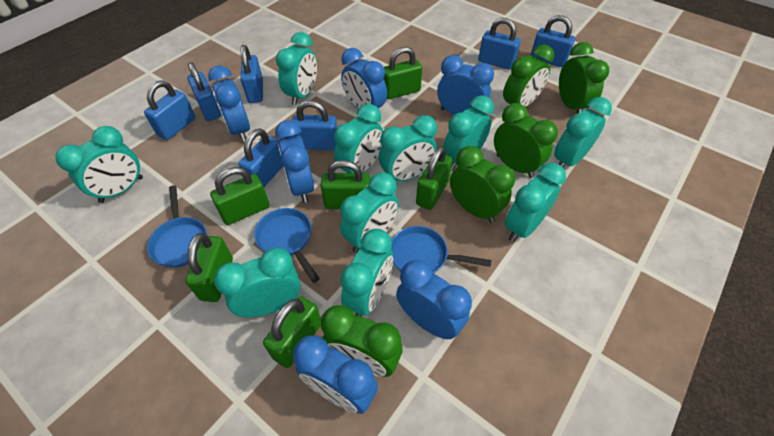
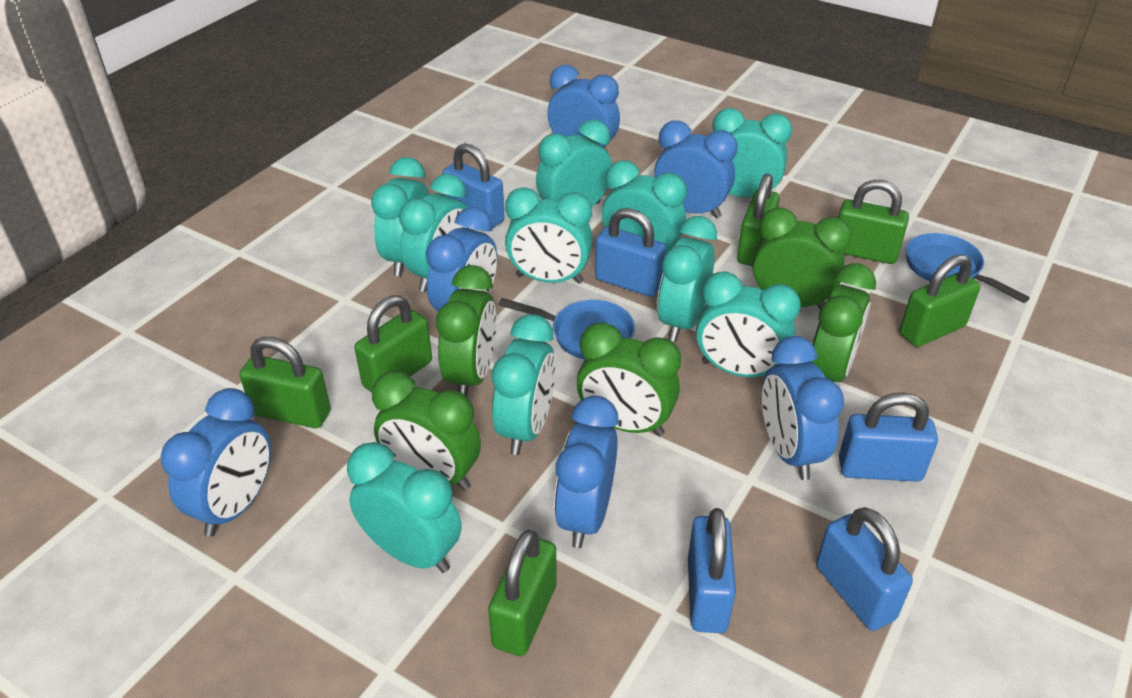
blue padlock: 7 -> 5
blue pan: 3 -> 2

